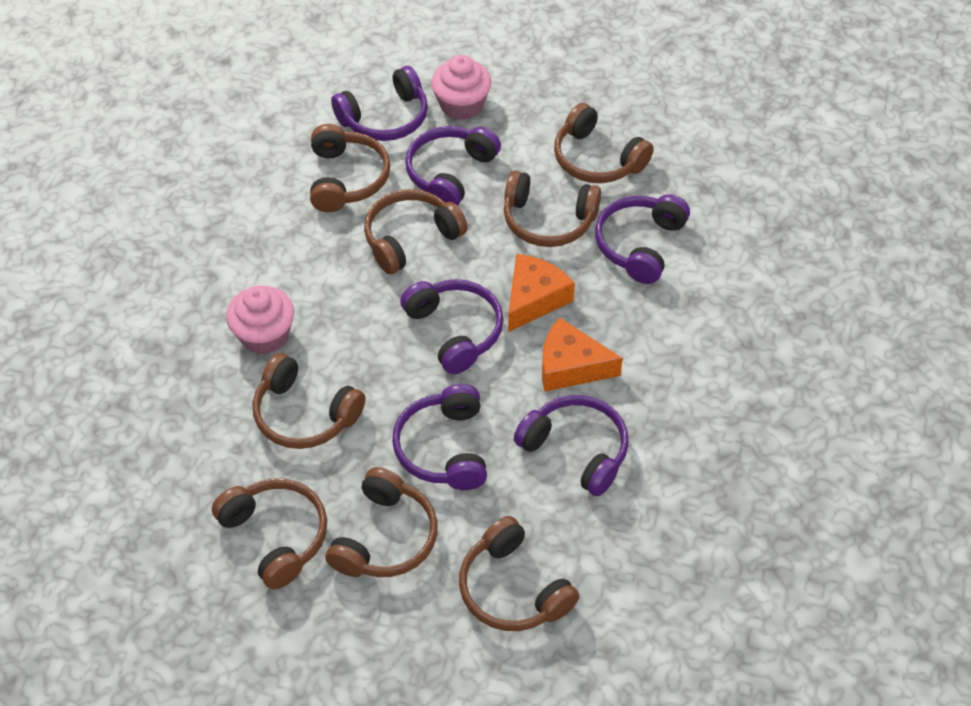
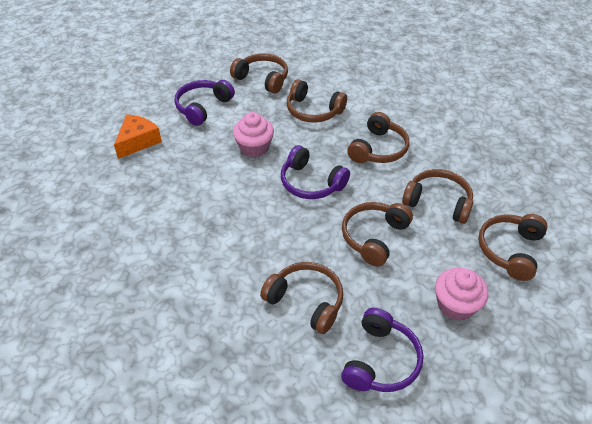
brown headphones: 8 -> 7
orange cheese: 2 -> 1
purple headphones: 6 -> 3

